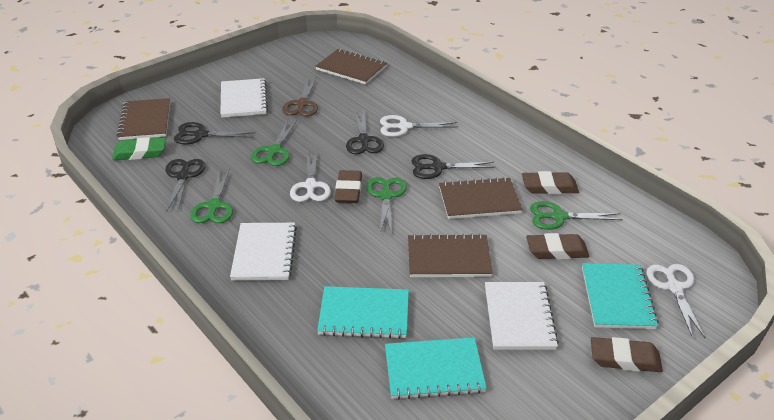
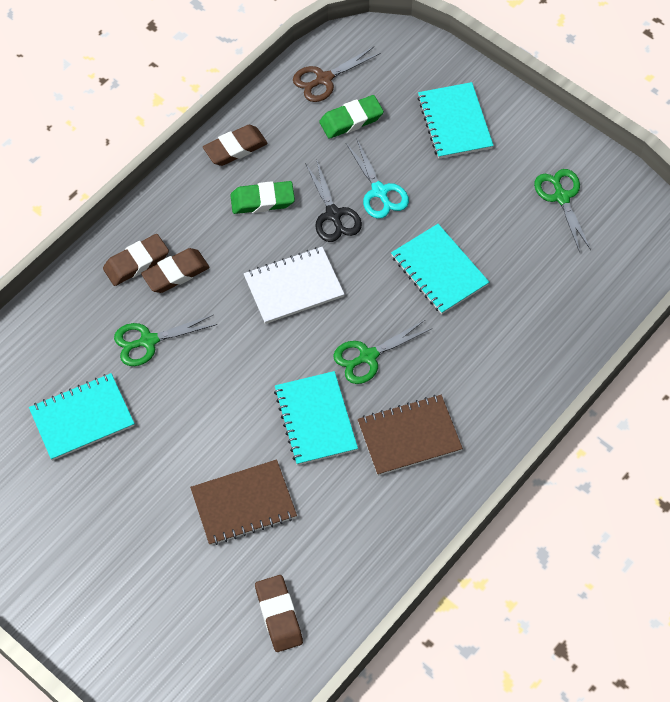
black scissors: 4 -> 1
brown notebook: 4 -> 2
green eraser: 1 -> 2
green scissors: 4 -> 3
turquoise notebook: 3 -> 4
turquoise scissors: 0 -> 1
white notebook: 3 -> 1
white scissors: 3 -> 0

